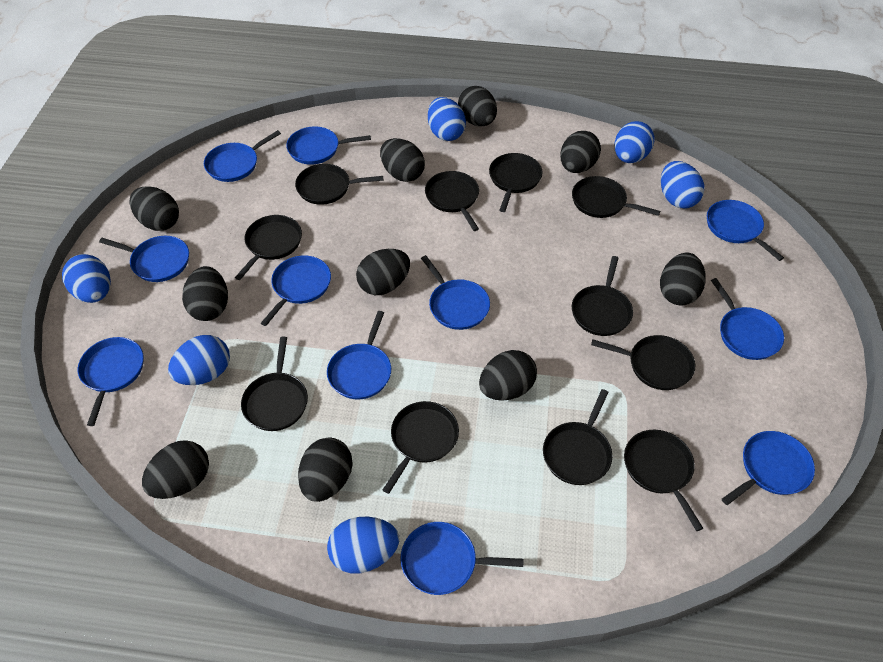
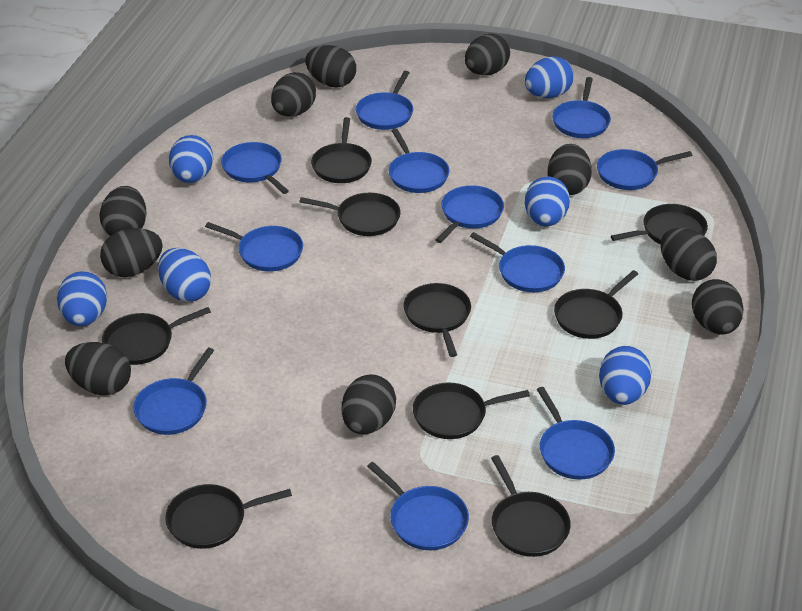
black pan: 11 -> 9

